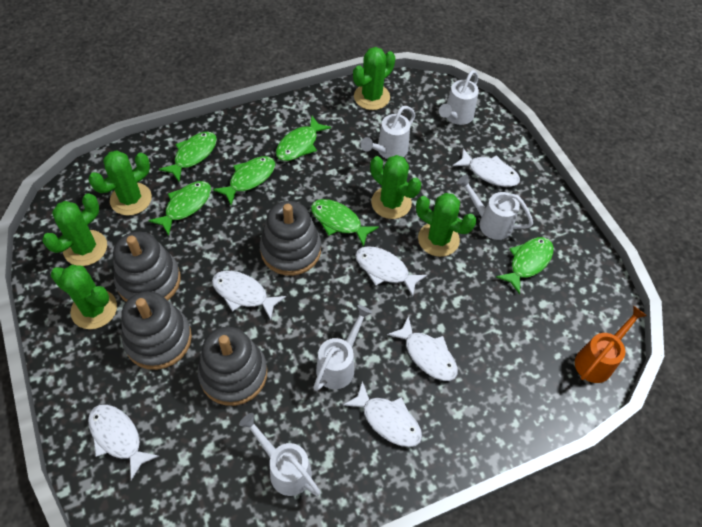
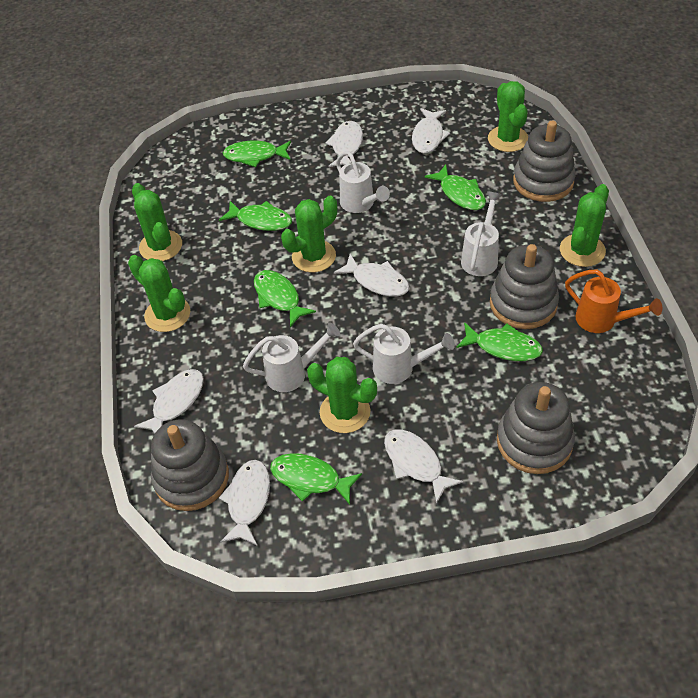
white watering can: 5 -> 4

